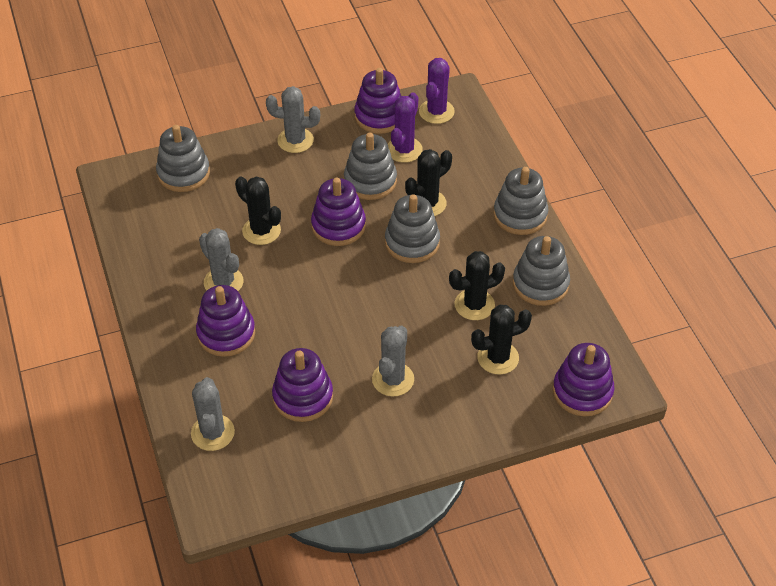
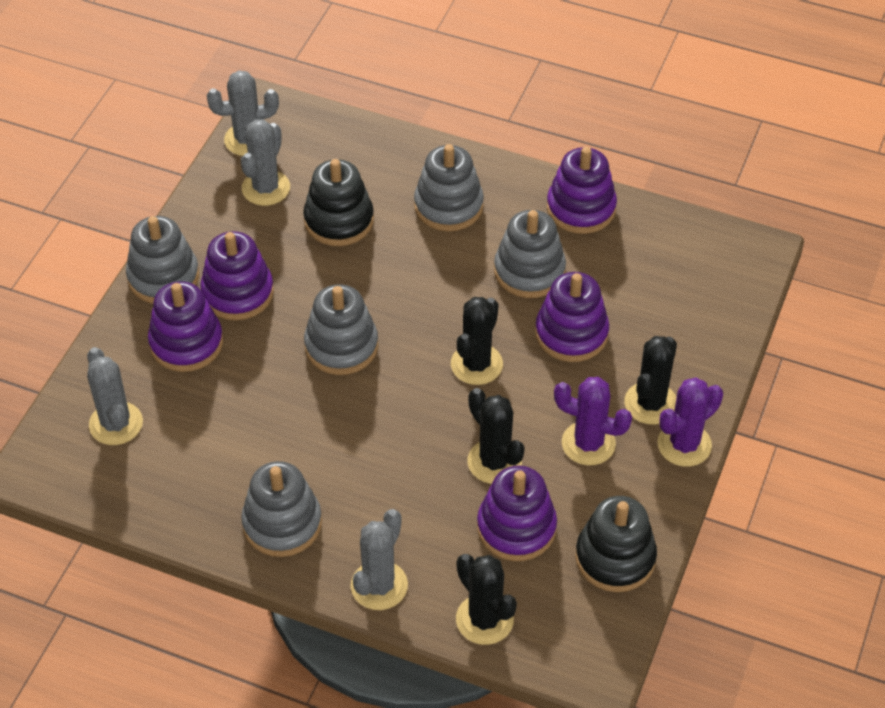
black stacking toy: 0 -> 2

